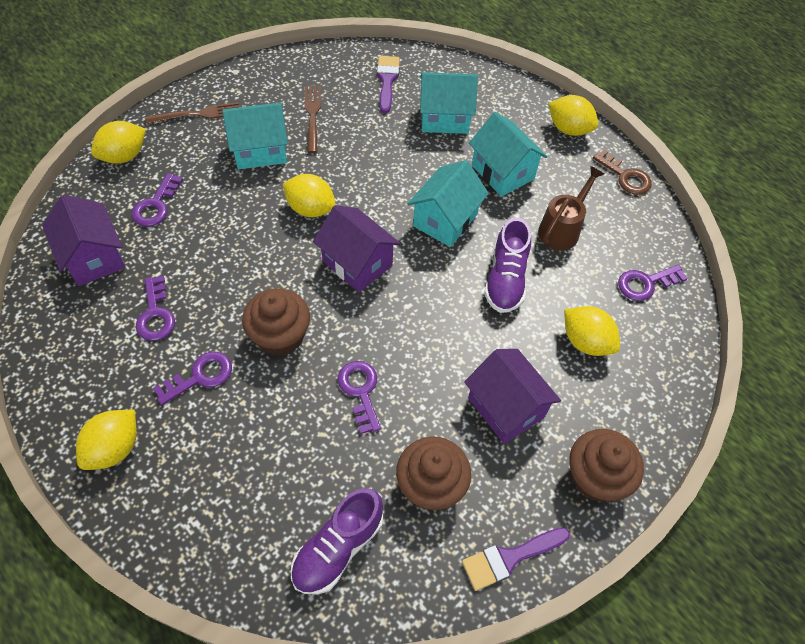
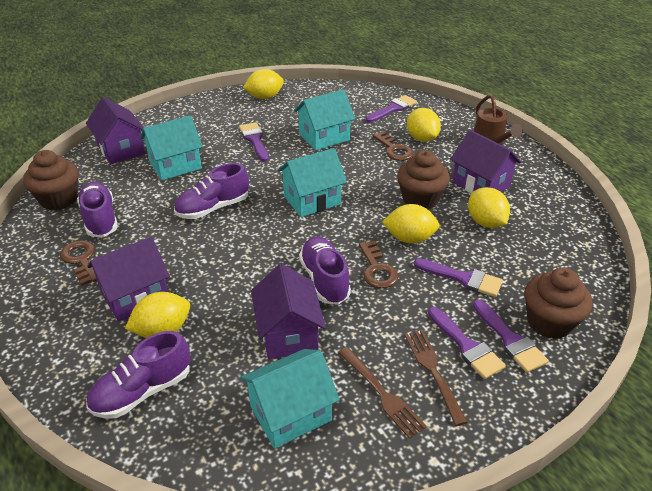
brown key: 1 -> 3
purple brush: 2 -> 5
purple house: 3 -> 4
purple key: 5 -> 0
purple shoe: 2 -> 4

